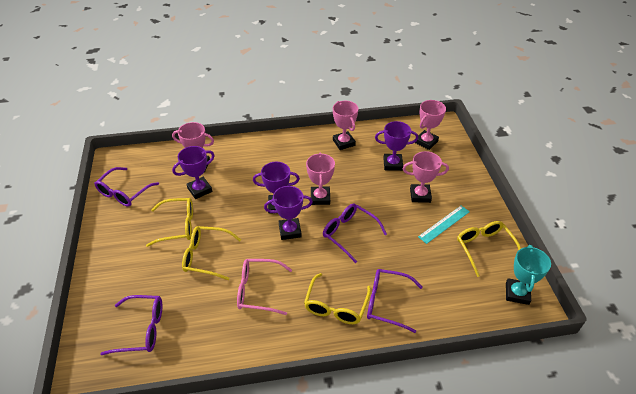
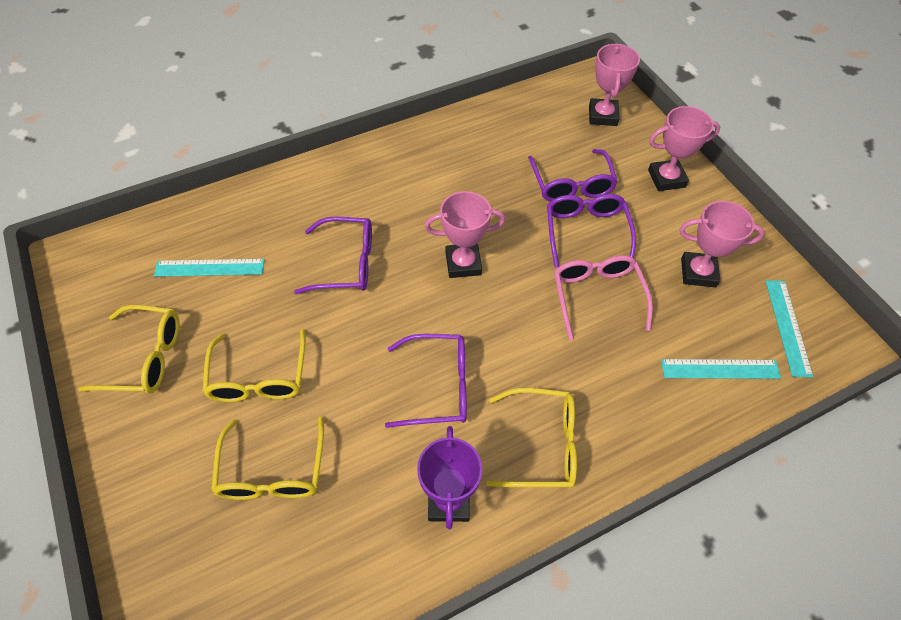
pink trophy: 5 -> 4
purple trophy: 4 -> 1
turquoise ruler: 1 -> 3
turquoise trophy: 1 -> 0

